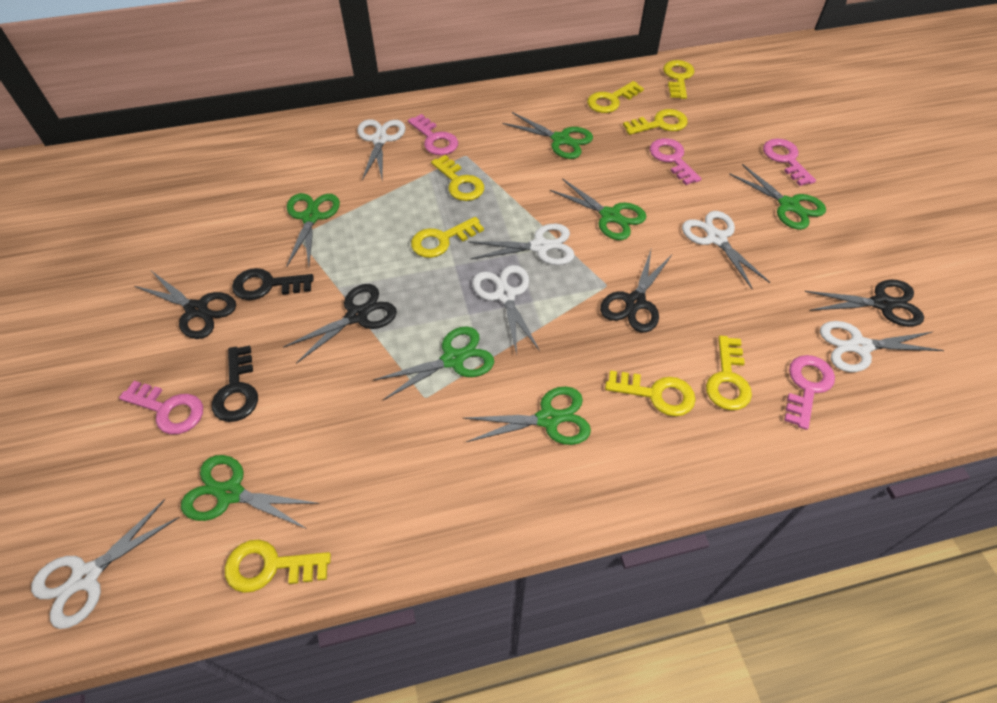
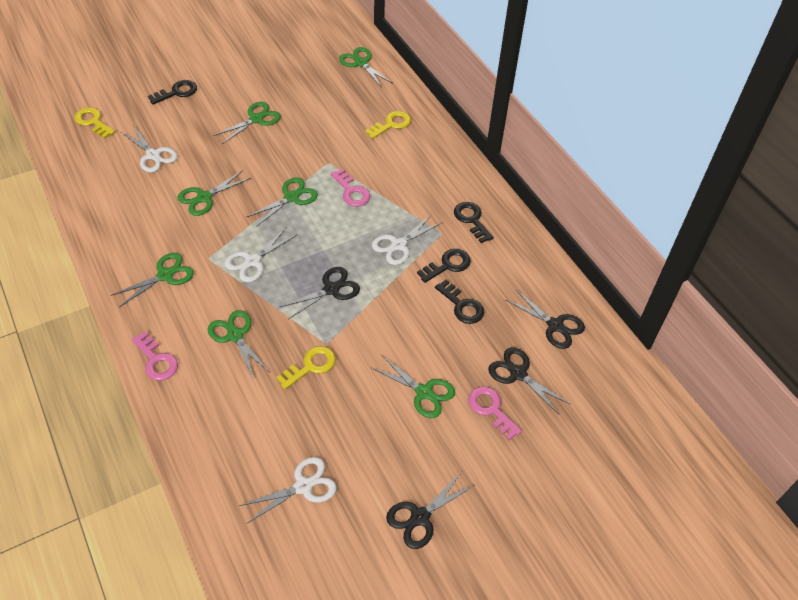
black key: 2 -> 4
pink key: 5 -> 3
white scissors: 6 -> 4
yellow key: 8 -> 3

